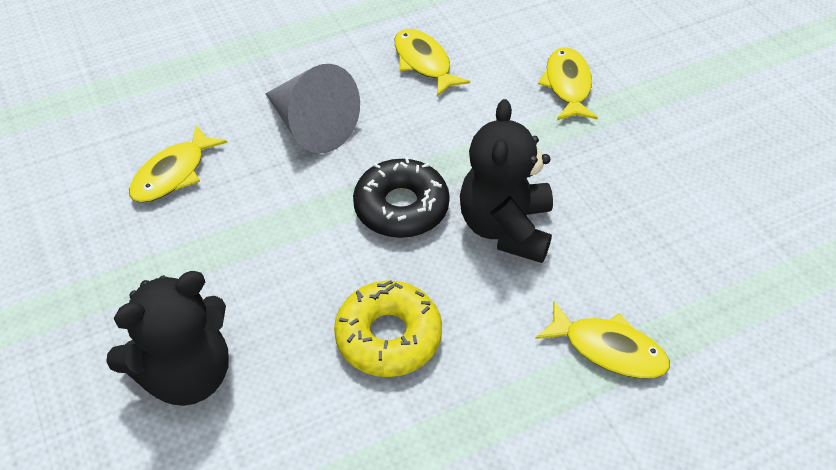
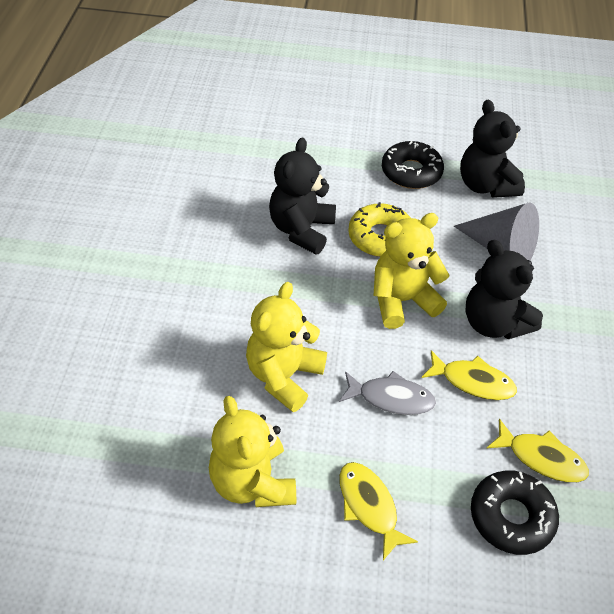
black donut: 1 -> 2
black teddy bear: 2 -> 3
grey fish: 0 -> 1
yellow fish: 4 -> 3
yellow teddy bear: 0 -> 3

